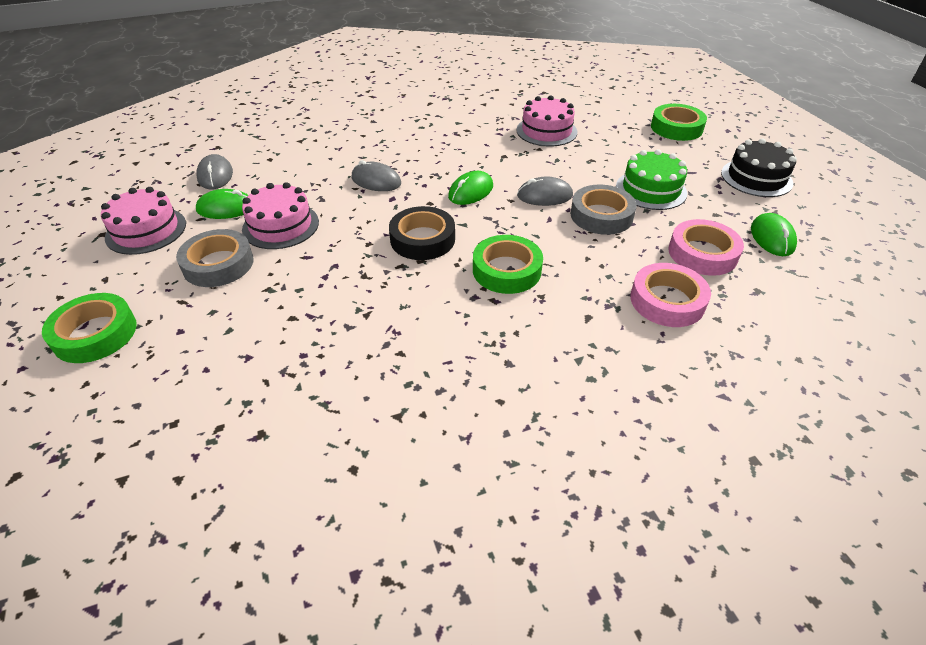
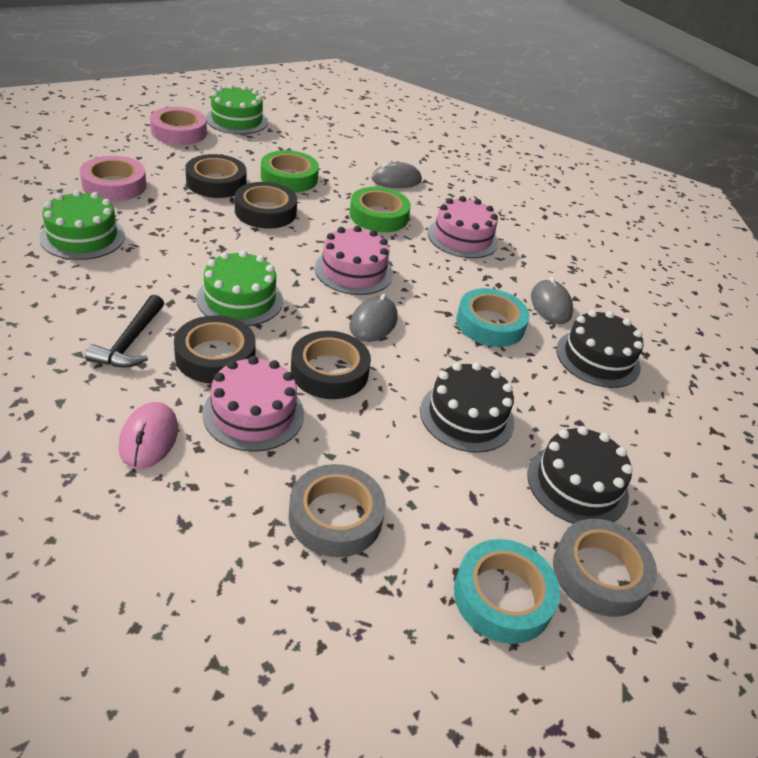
black cake: 1 -> 3
black hammer: 0 -> 1
black tape: 1 -> 4
green cake: 1 -> 3
green mouse: 3 -> 0
green tape: 3 -> 2
pink mouse: 0 -> 1
turquoise tape: 0 -> 2

